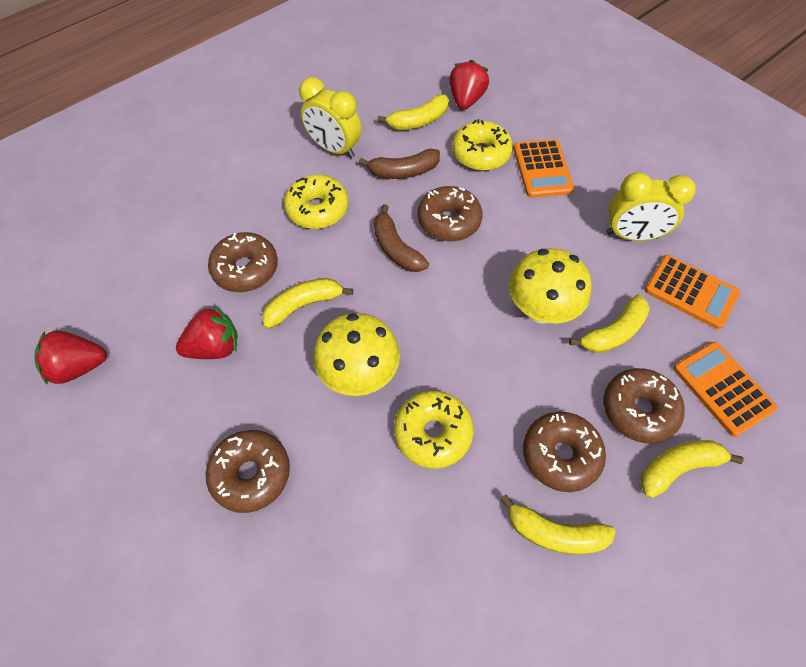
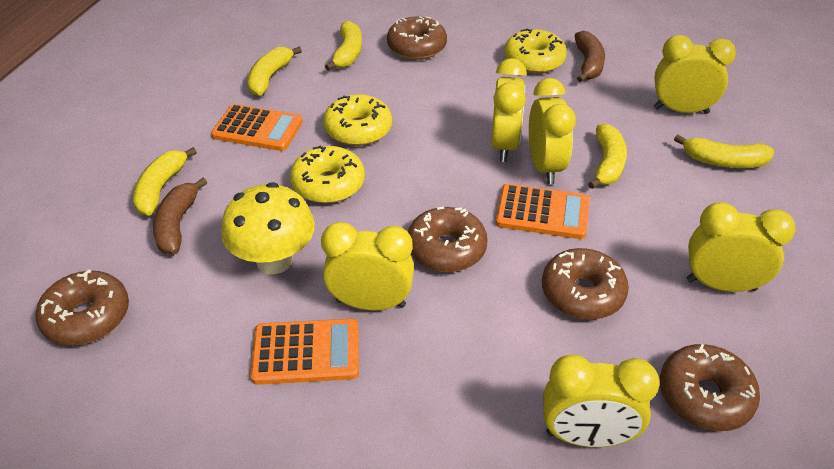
red strawberry: 3 -> 0
yellow clock: 2 -> 6
yellow mushroom: 2 -> 1

